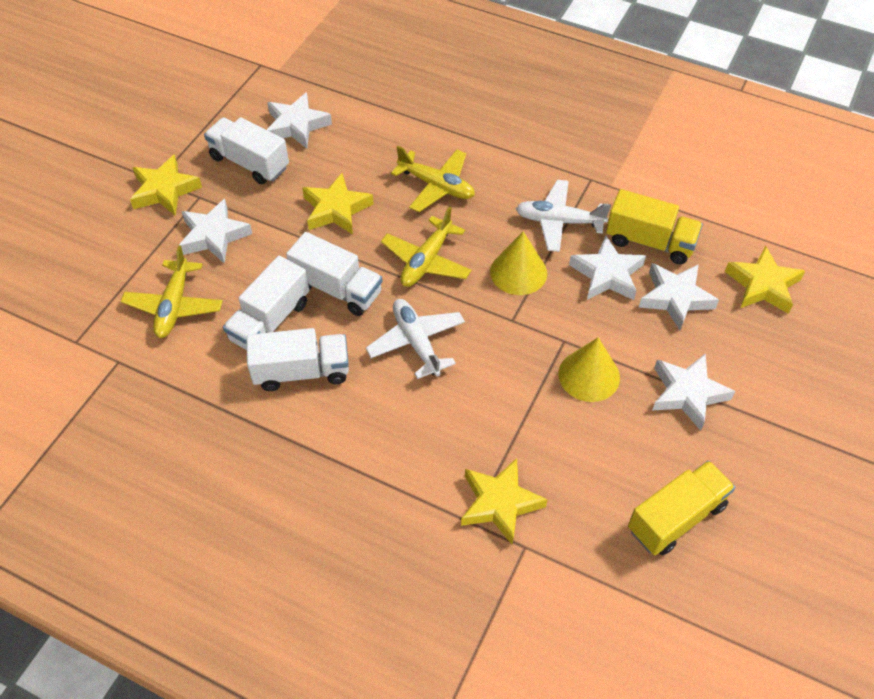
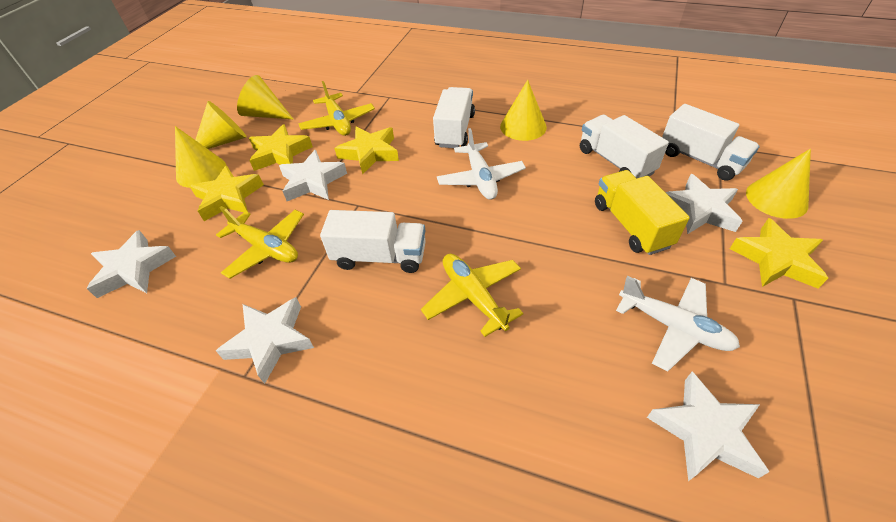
yellow cone: 2 -> 5
yellow truck: 2 -> 1

